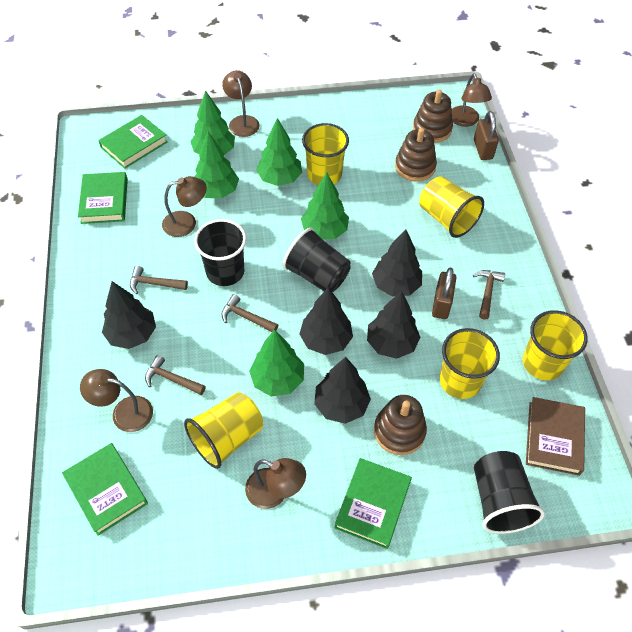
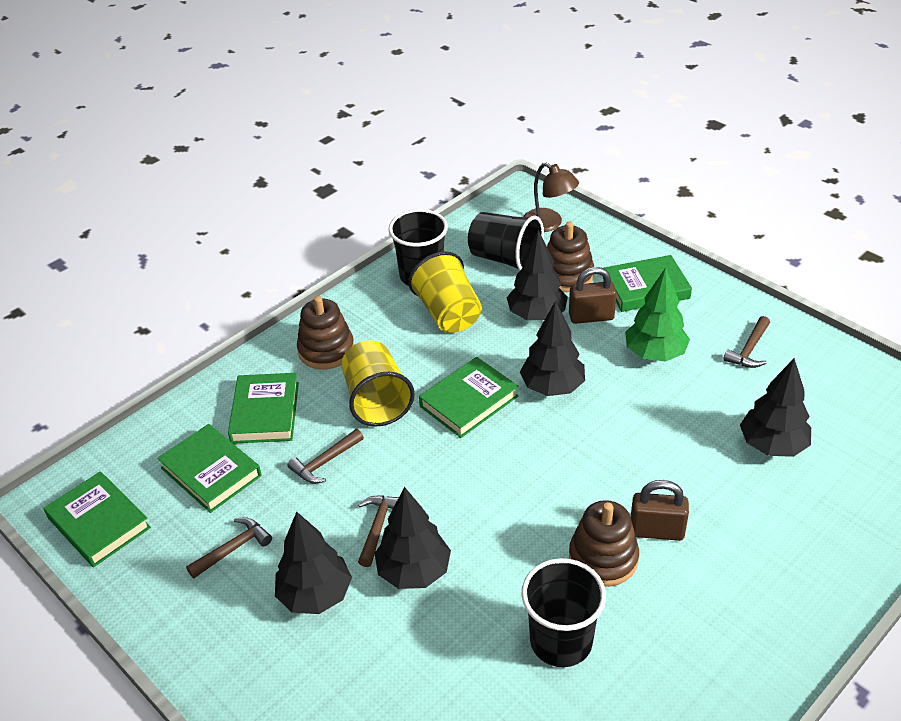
brown book: 1 -> 0
brown lamp: 5 -> 1
green book: 4 -> 5
green tree: 5 -> 1
yellow cup: 5 -> 2

